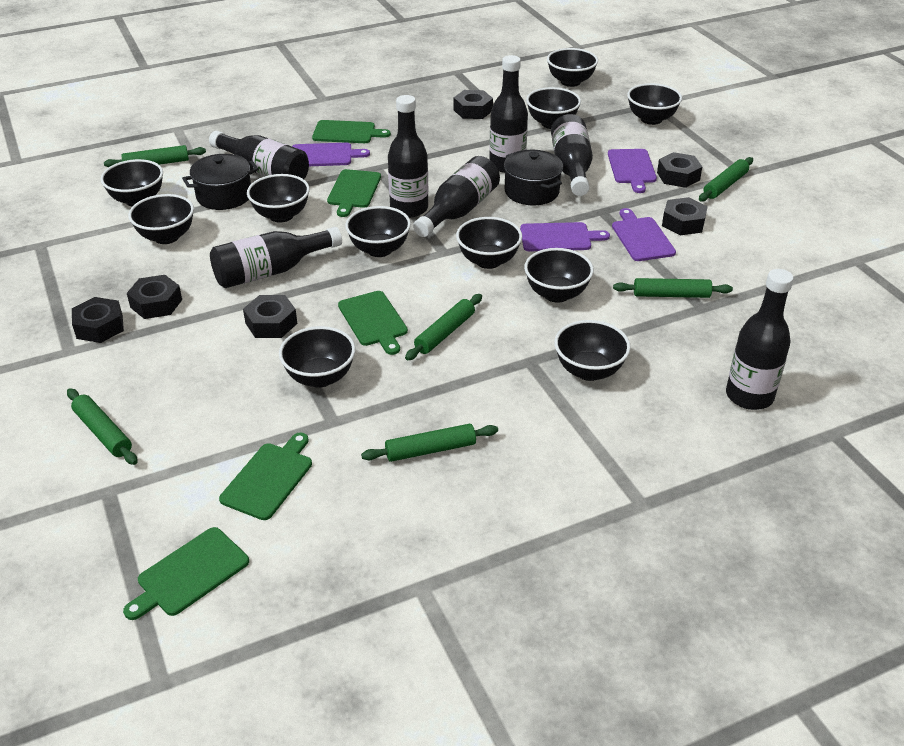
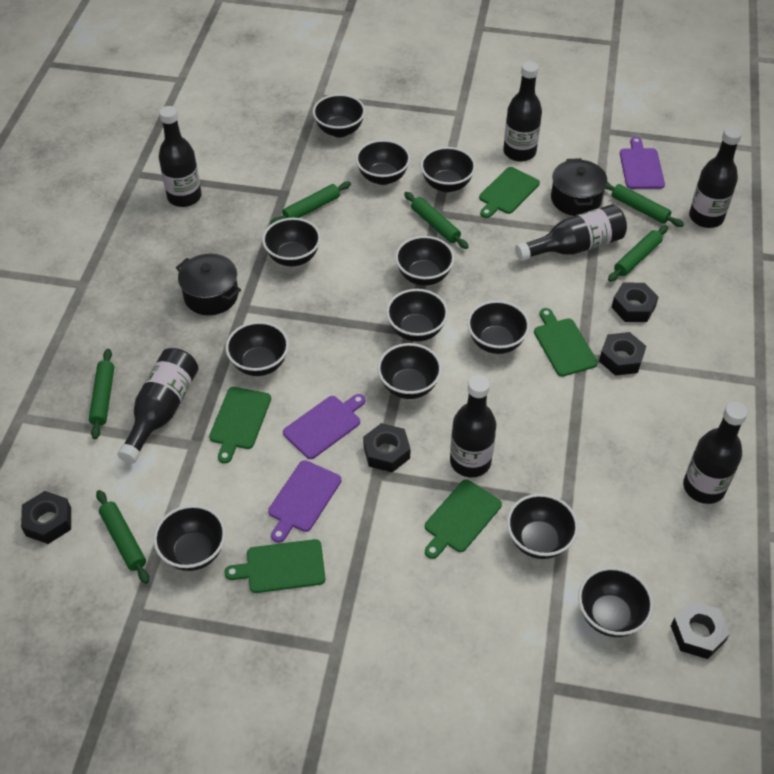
black bowl: 11 -> 12
black nut: 6 -> 5
purple cutting board: 4 -> 3

